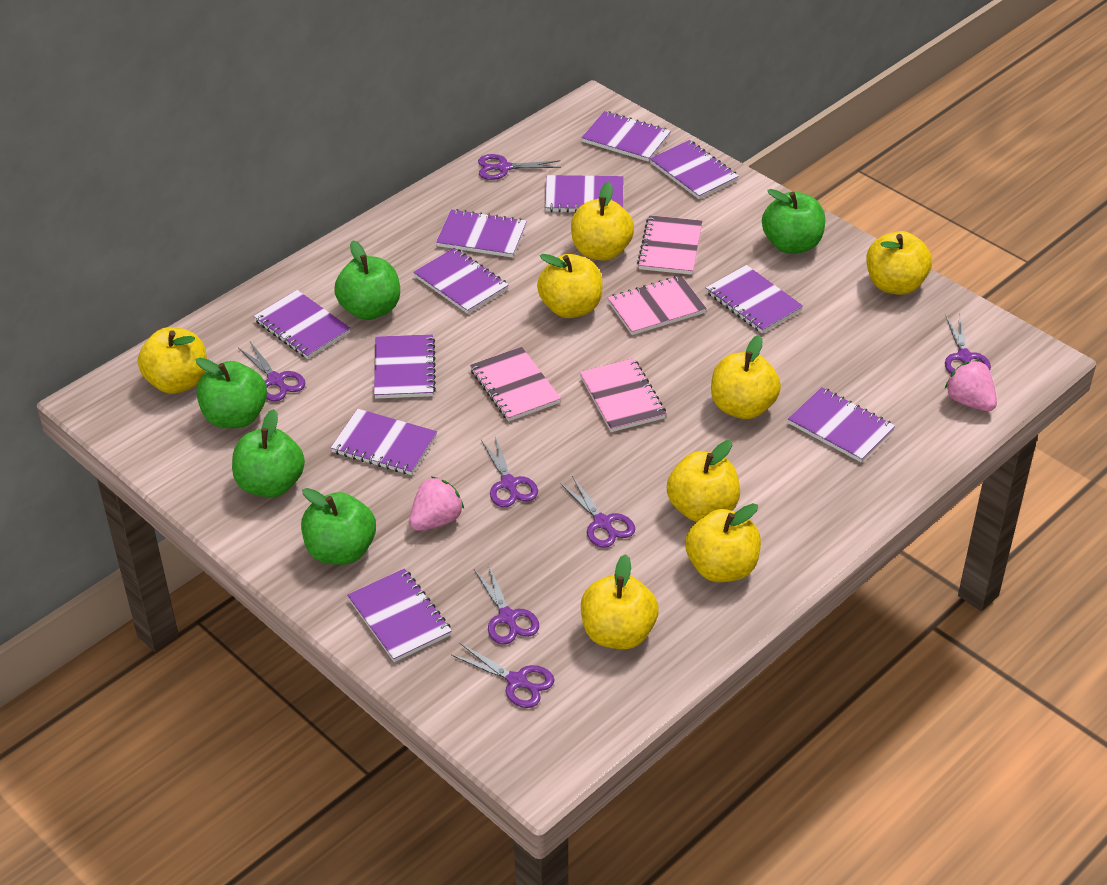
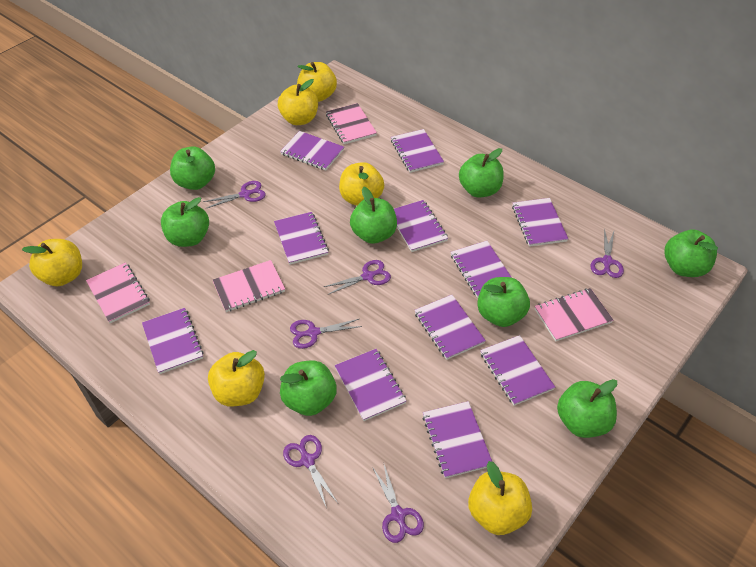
green apple: 5 -> 8
pink strawberry: 2 -> 0
purple scissors: 7 -> 6
yellow apple: 8 -> 6

